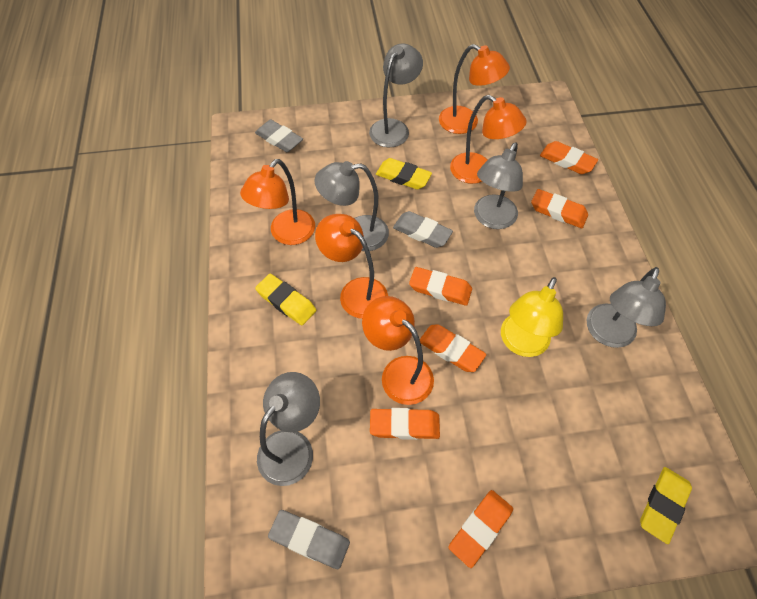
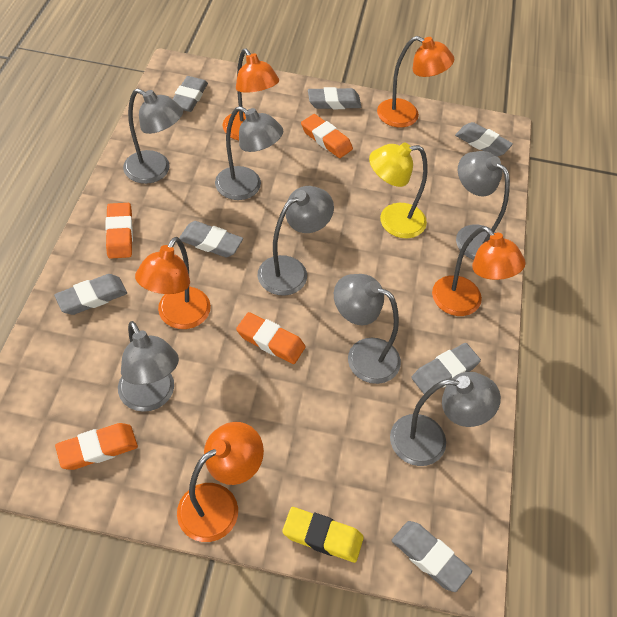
grey eraser: 3 -> 7
grey lamp: 5 -> 7
orange eraser: 6 -> 4
yellow eraser: 3 -> 1

